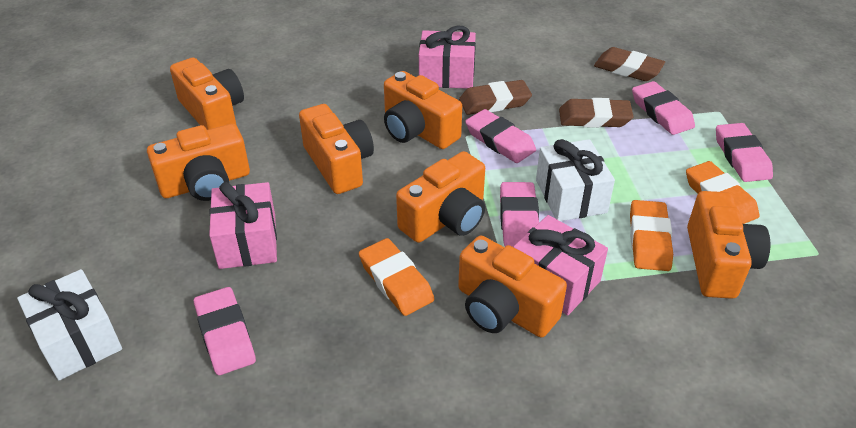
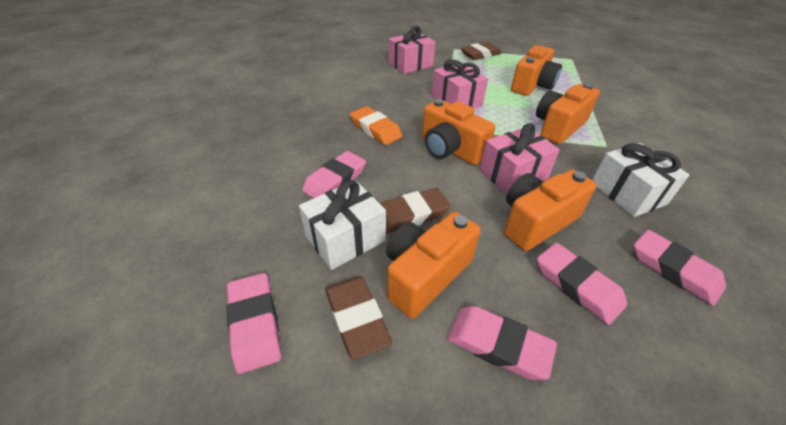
orange camera: 7 -> 5
orange eraser: 3 -> 1

